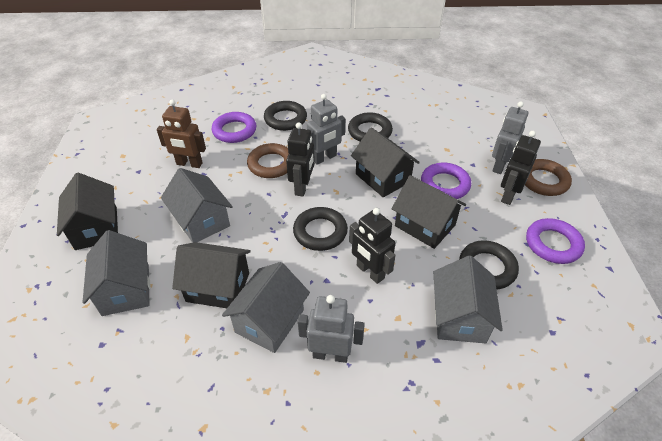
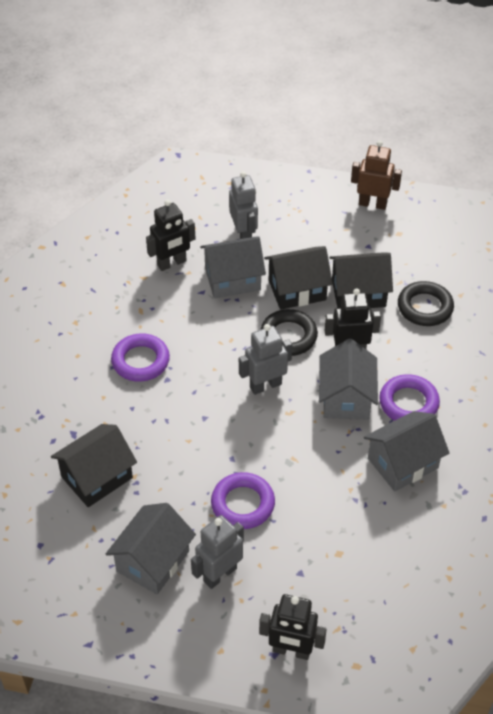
black house: 4 -> 3
black ring: 4 -> 2
brown ring: 2 -> 0

